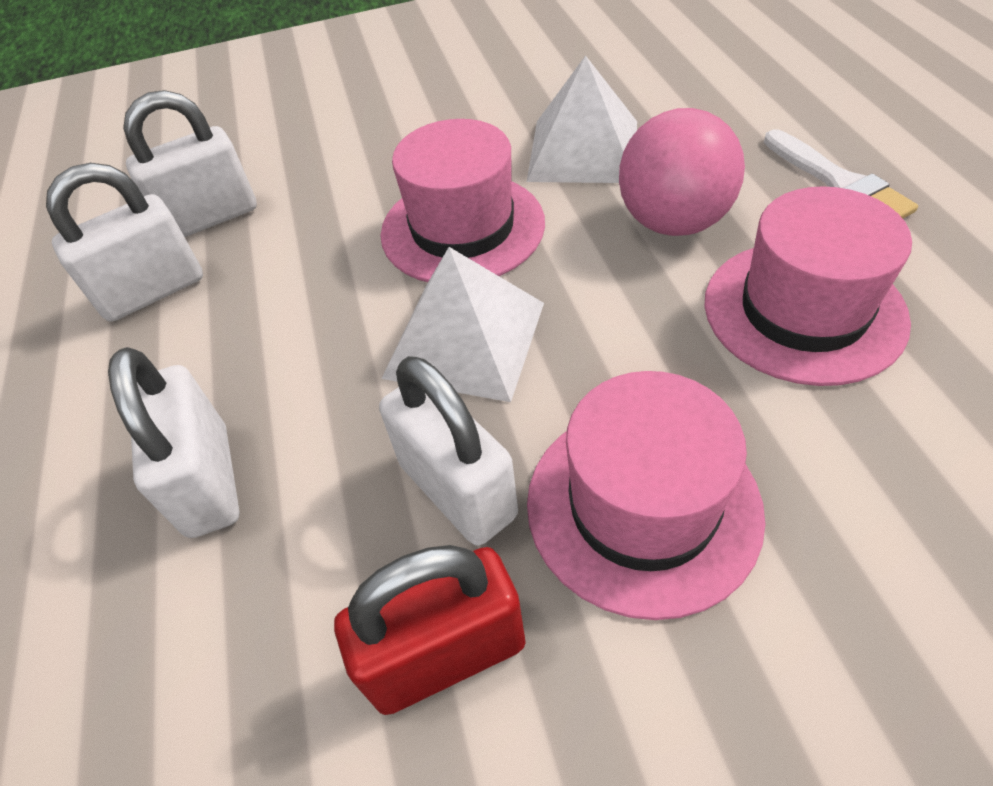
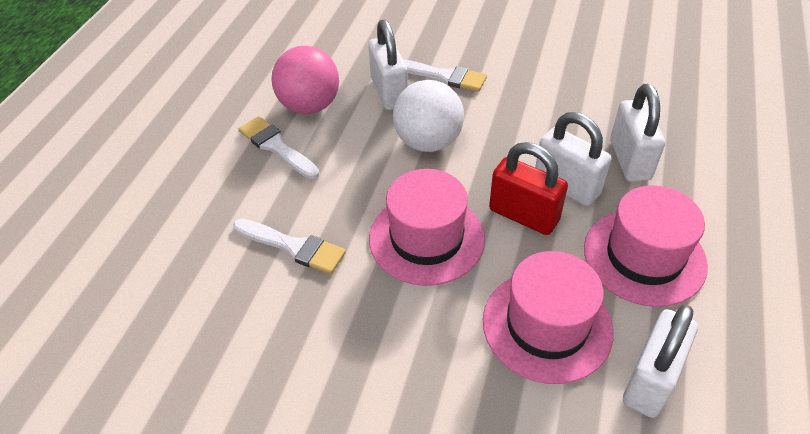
white ball: 0 -> 1
white brush: 1 -> 3
white pyramid: 2 -> 0

